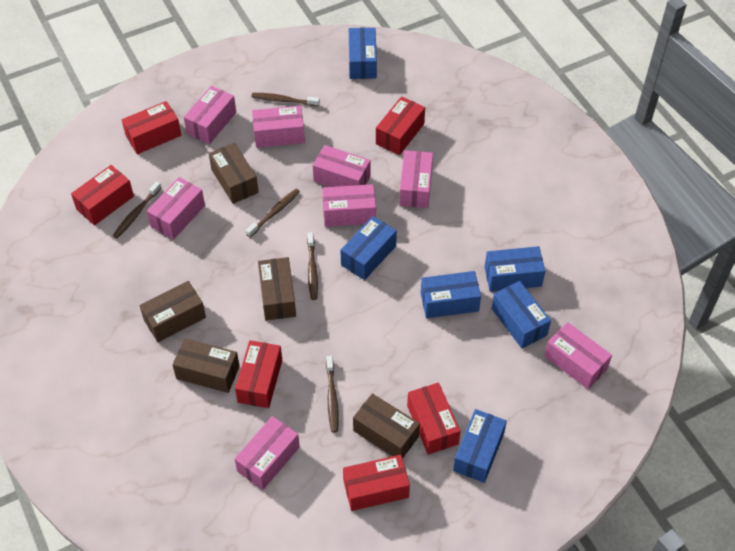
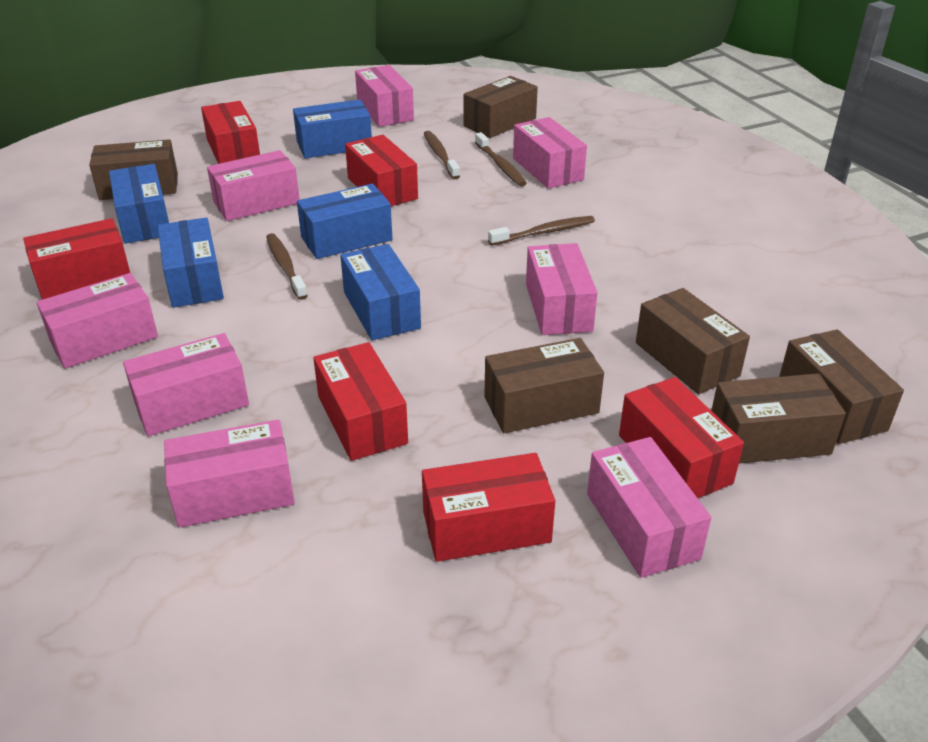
blue box: 6 -> 5
brown box: 5 -> 6
brown toothbrush: 5 -> 4

